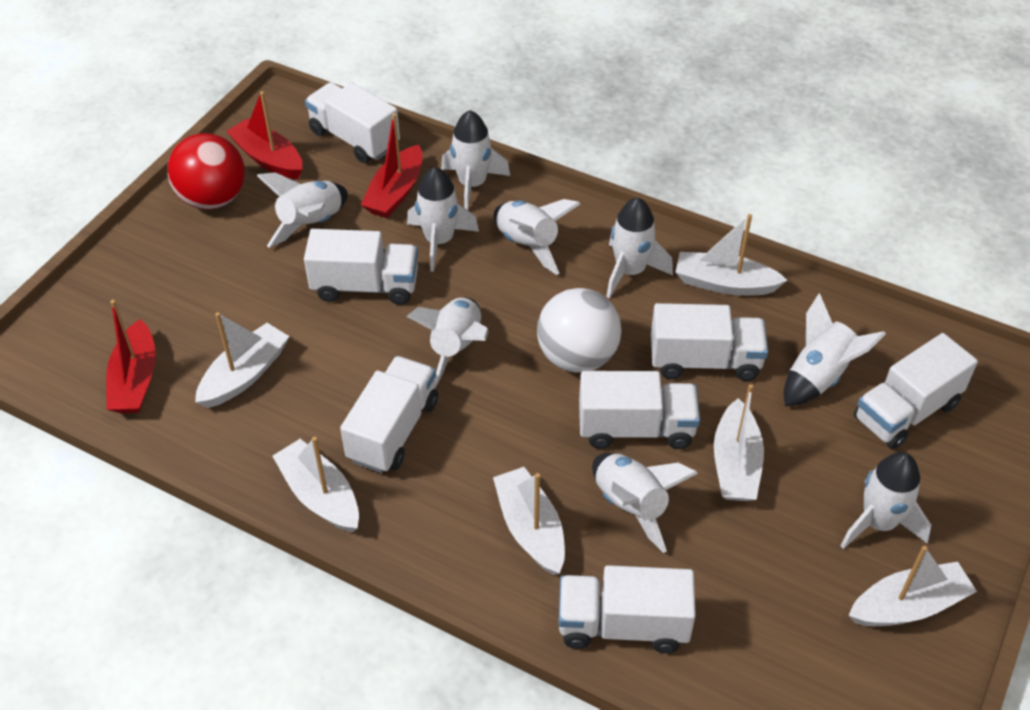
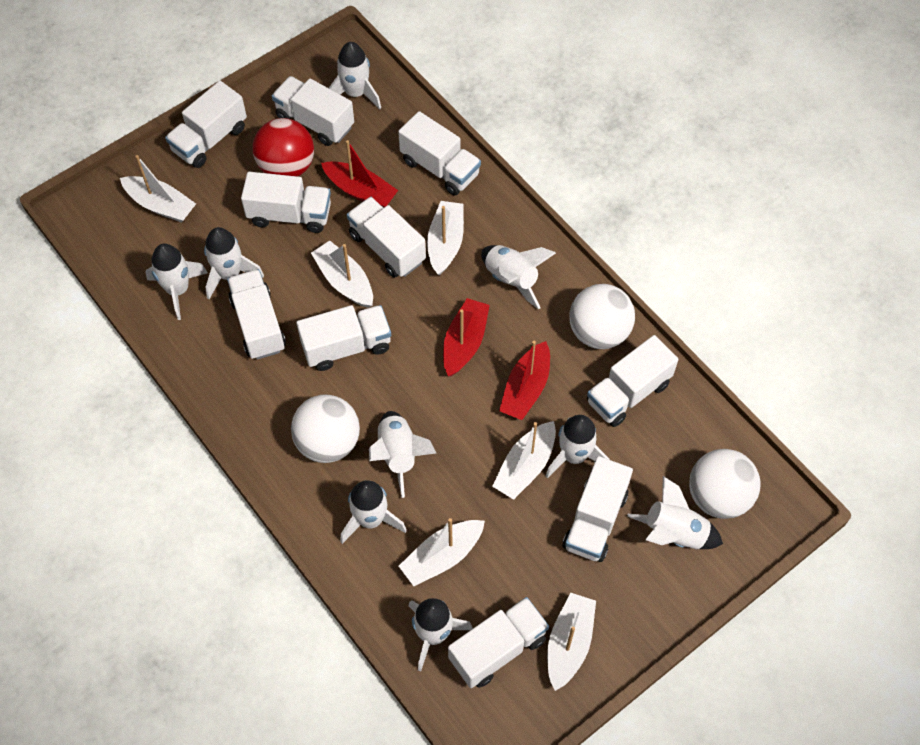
white ball: 1 -> 3
white truck: 7 -> 10

